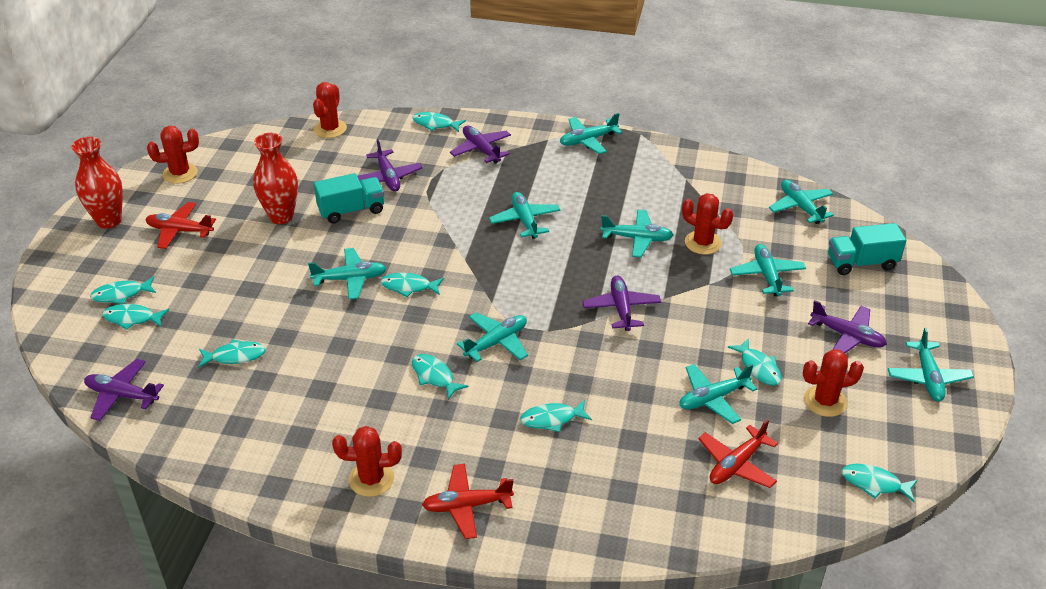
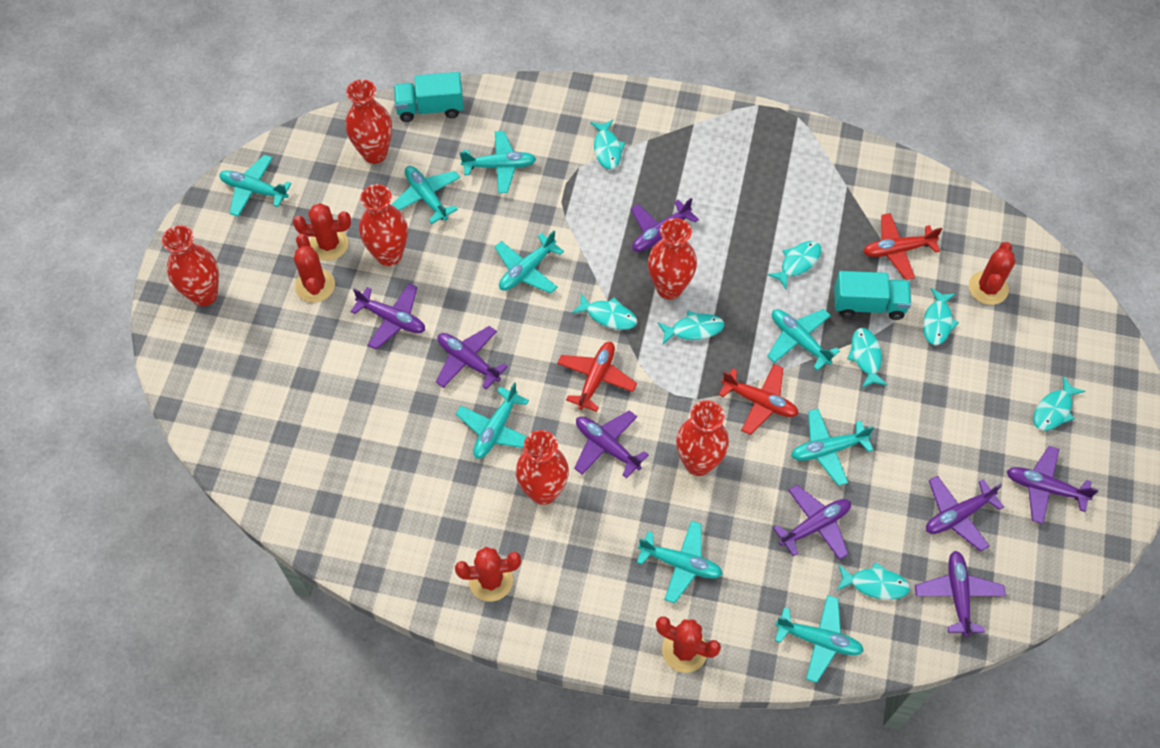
purple plane: 5 -> 8
red vase: 2 -> 6
turquoise fish: 9 -> 8

